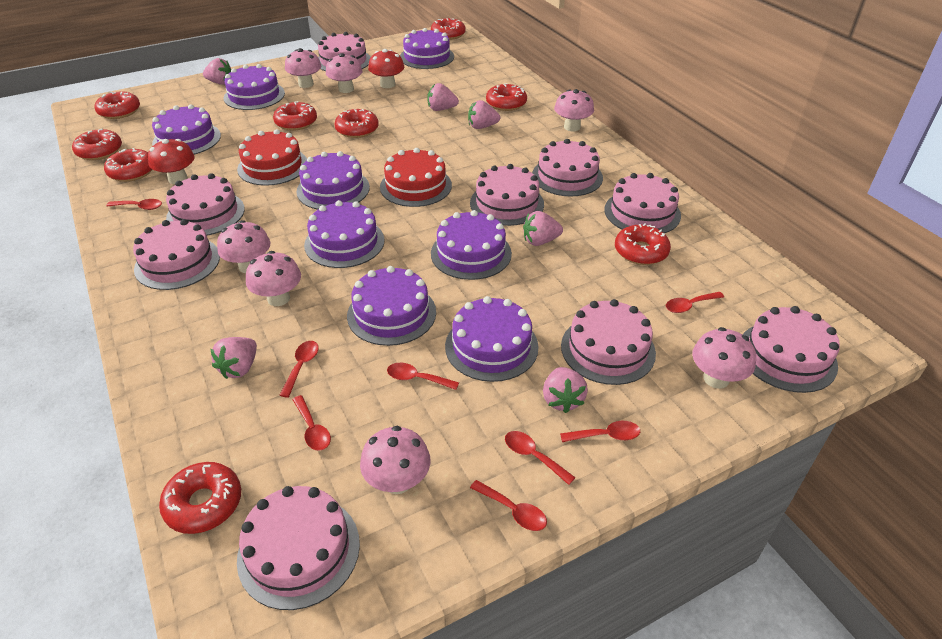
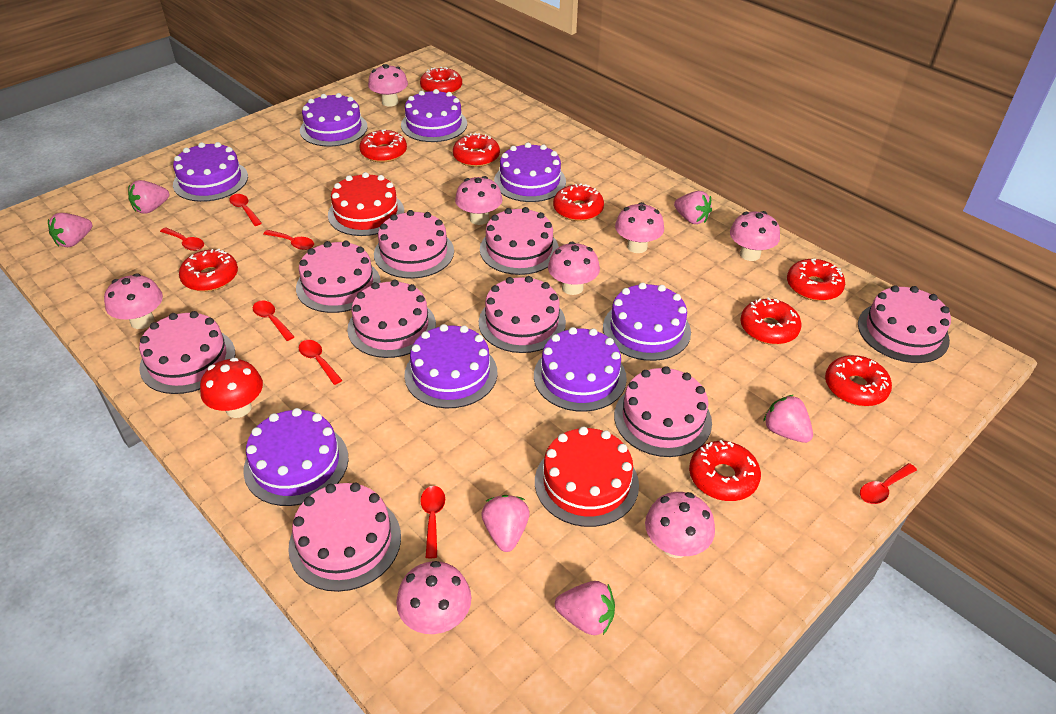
pink mushroom: 7 -> 8
red mushroom: 2 -> 1
red spoon: 8 -> 7

